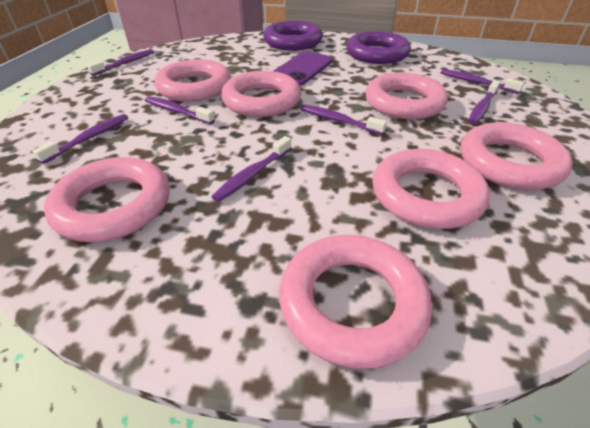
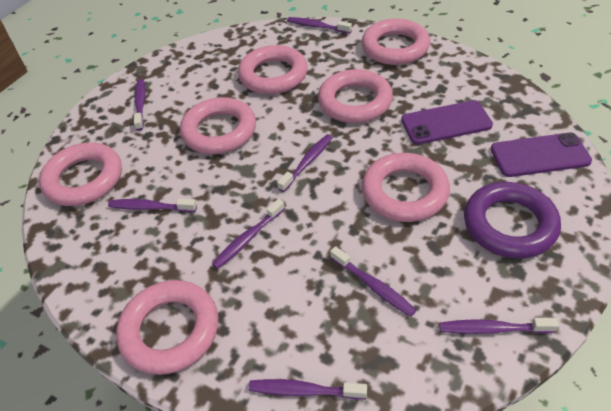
purple phone: 1 -> 2
purple ring: 2 -> 1
purple toothbrush: 7 -> 8

